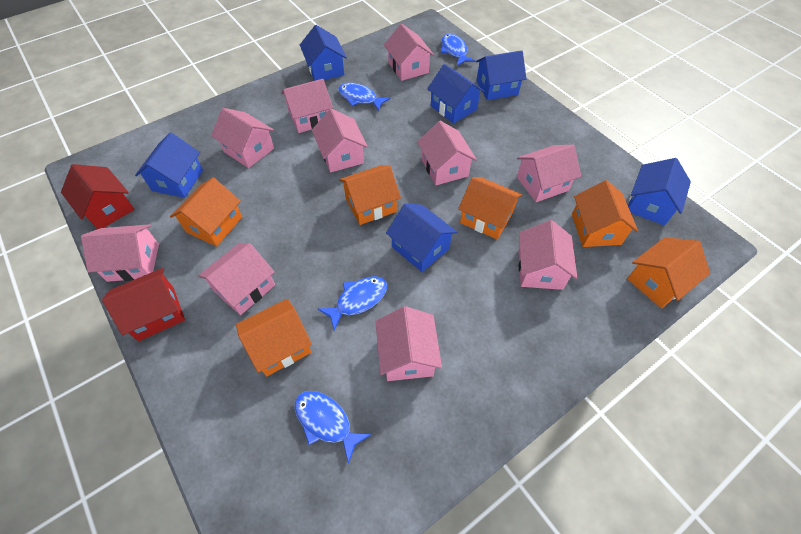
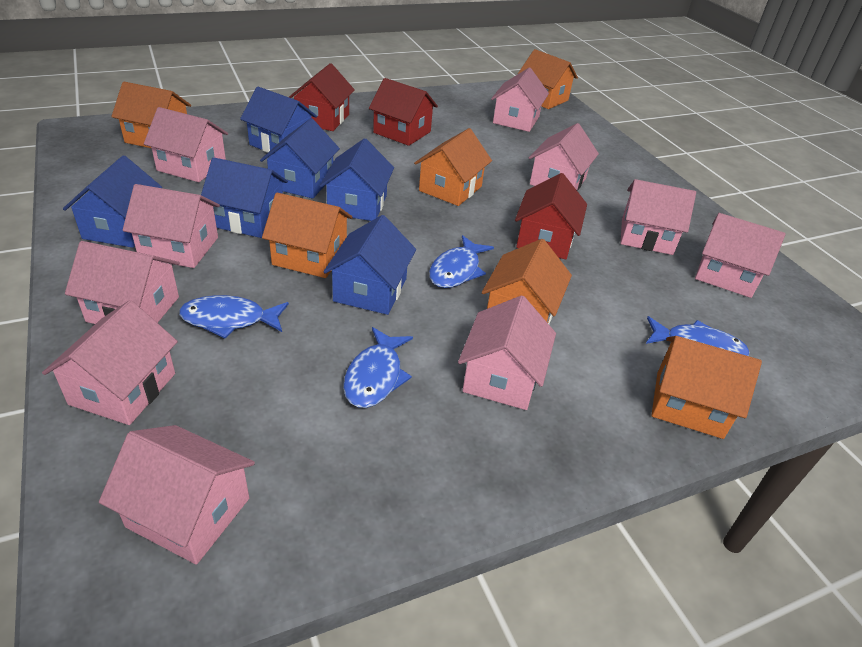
red house: 2 -> 3

